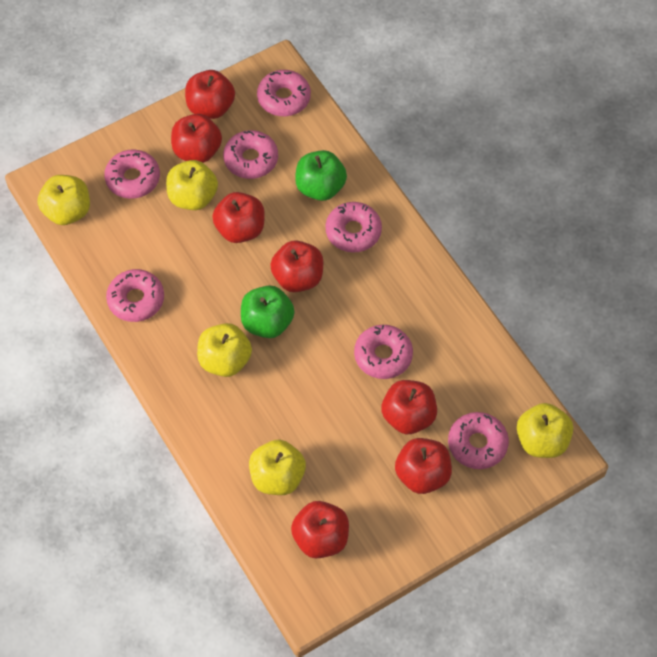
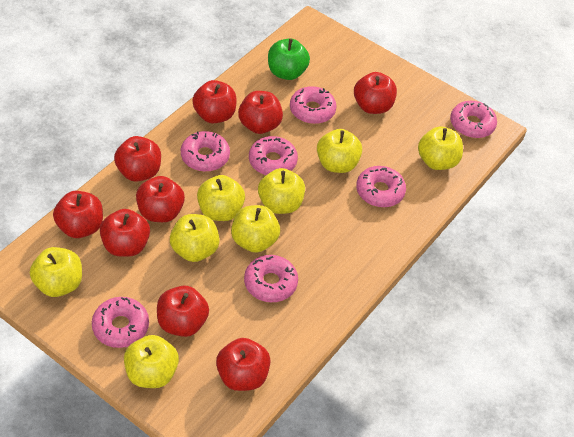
green apple: 2 -> 1
red apple: 7 -> 9
yellow apple: 5 -> 8

